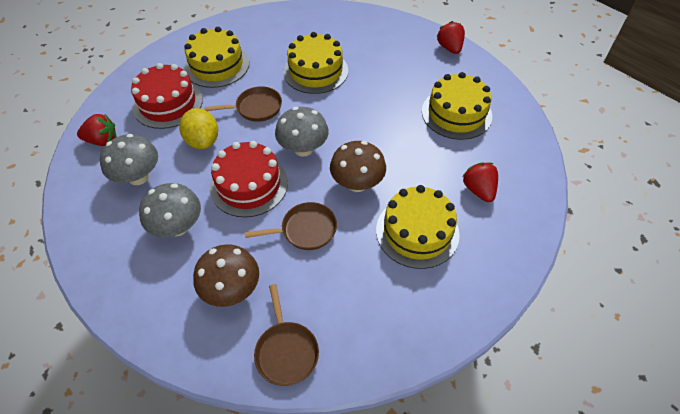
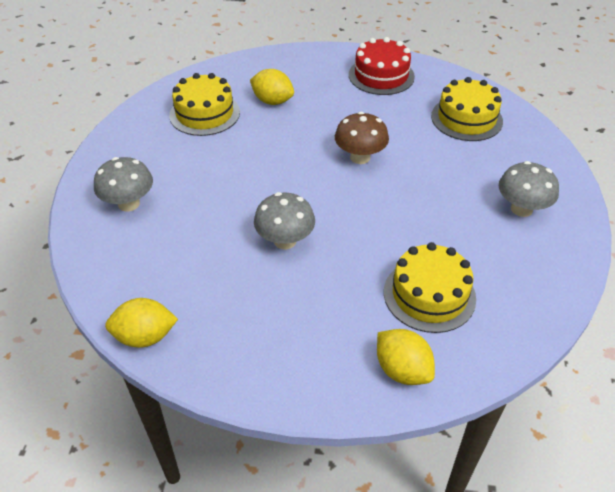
brown mushroom: 2 -> 1
brown pan: 3 -> 0
red cake: 2 -> 1
red strawberry: 3 -> 0
yellow cake: 4 -> 3
yellow lemon: 1 -> 3

